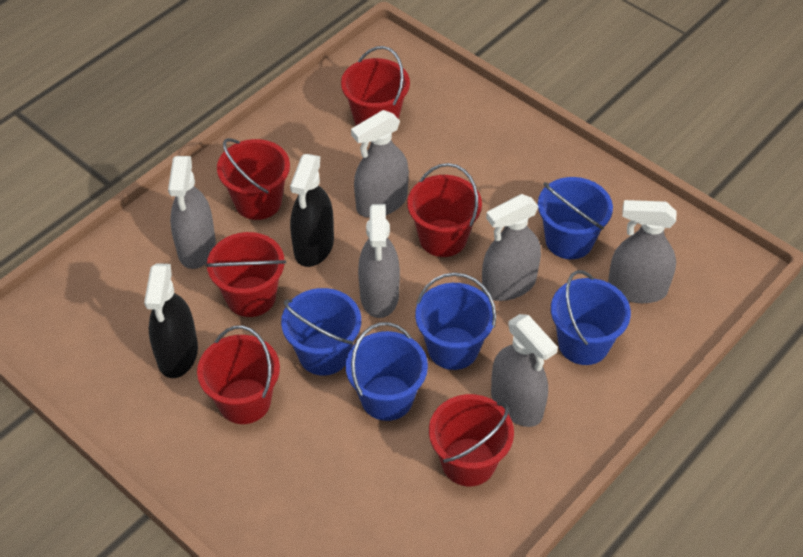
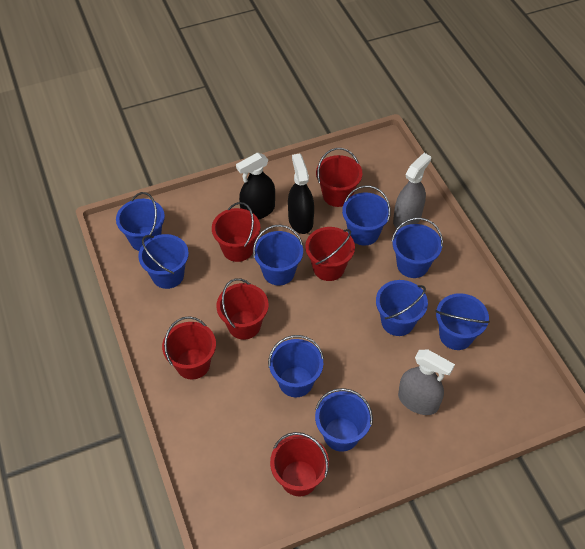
blue bucket: 5 -> 9
grey spray bottle: 6 -> 2

